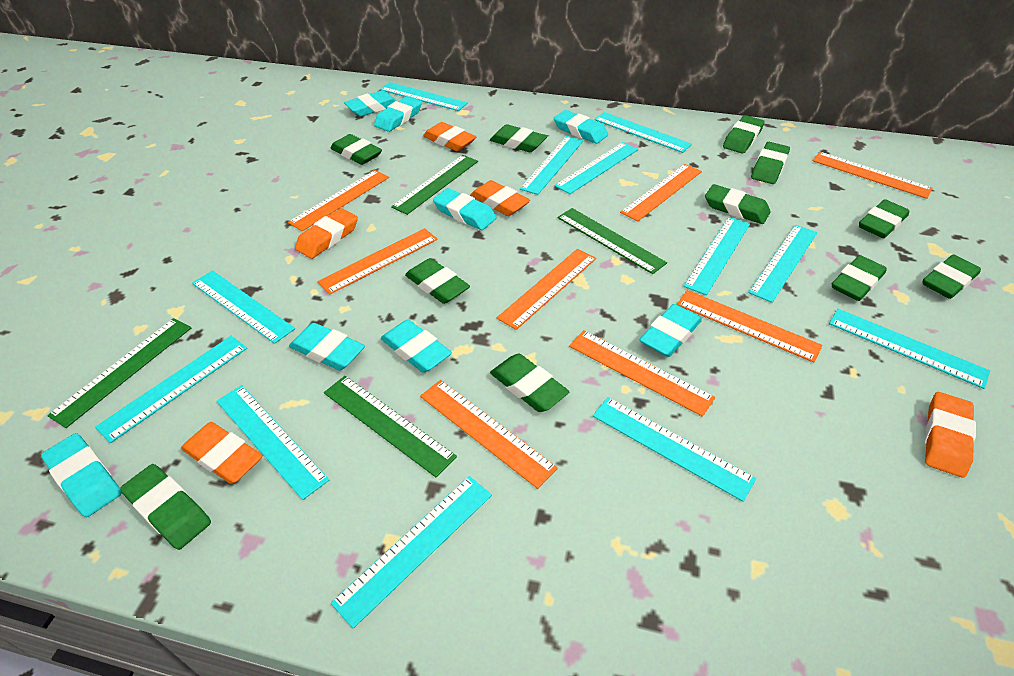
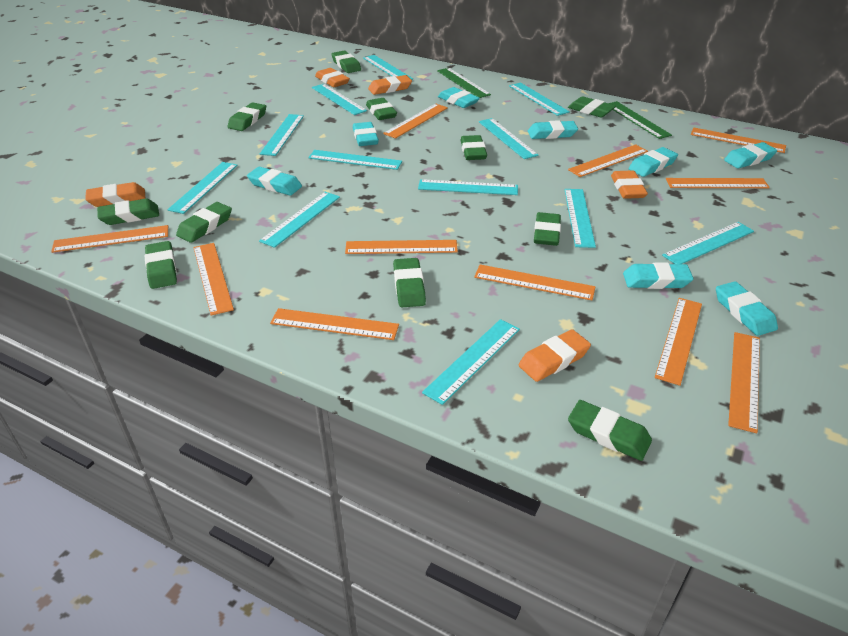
green ruler: 4 -> 2
orange ruler: 8 -> 11

